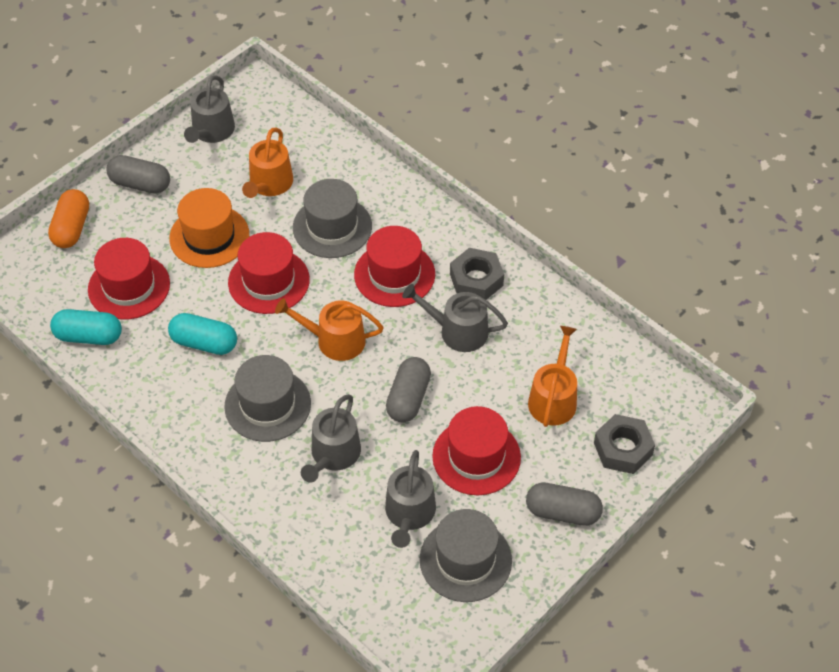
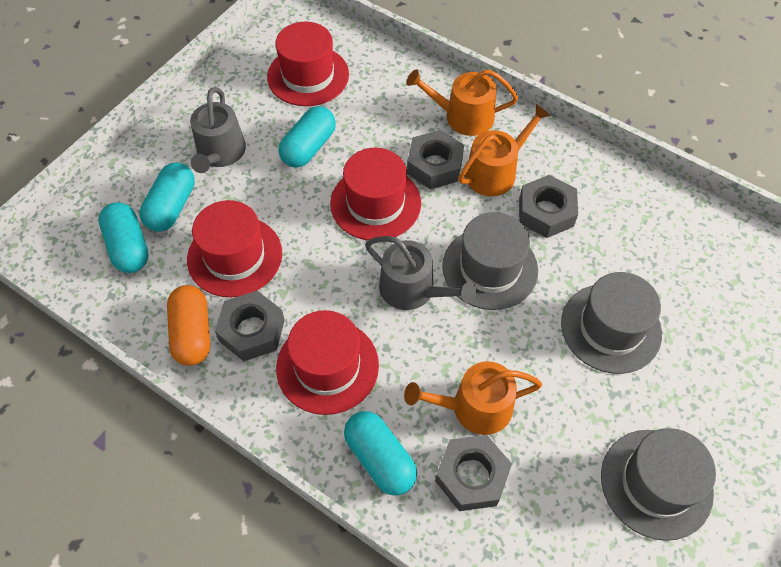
grey capsule: 3 -> 0
grey nut: 2 -> 4
grey watering can: 4 -> 2
orange hat: 1 -> 0
turquoise capsule: 2 -> 4

